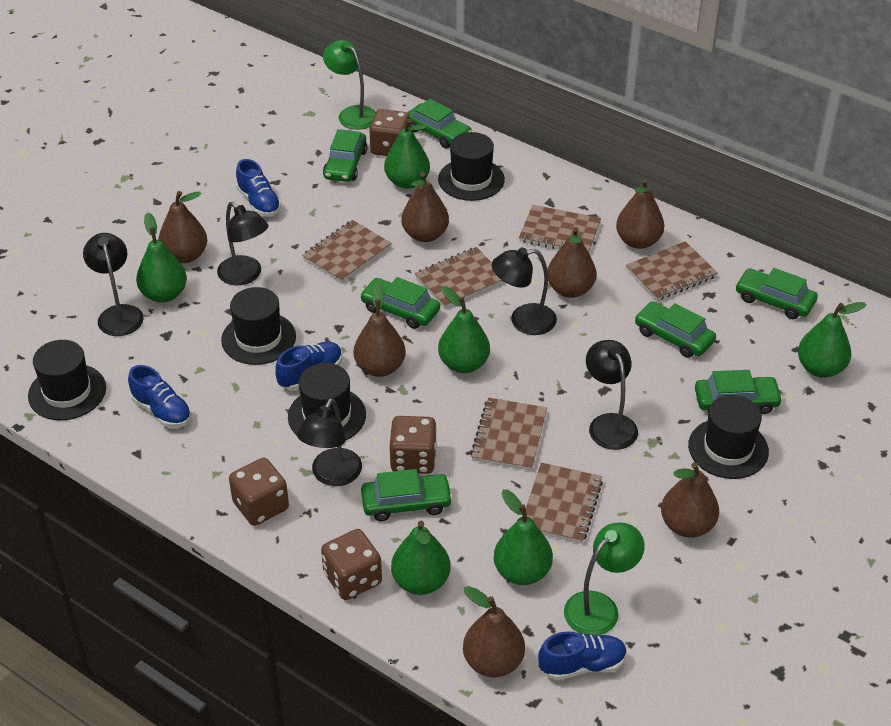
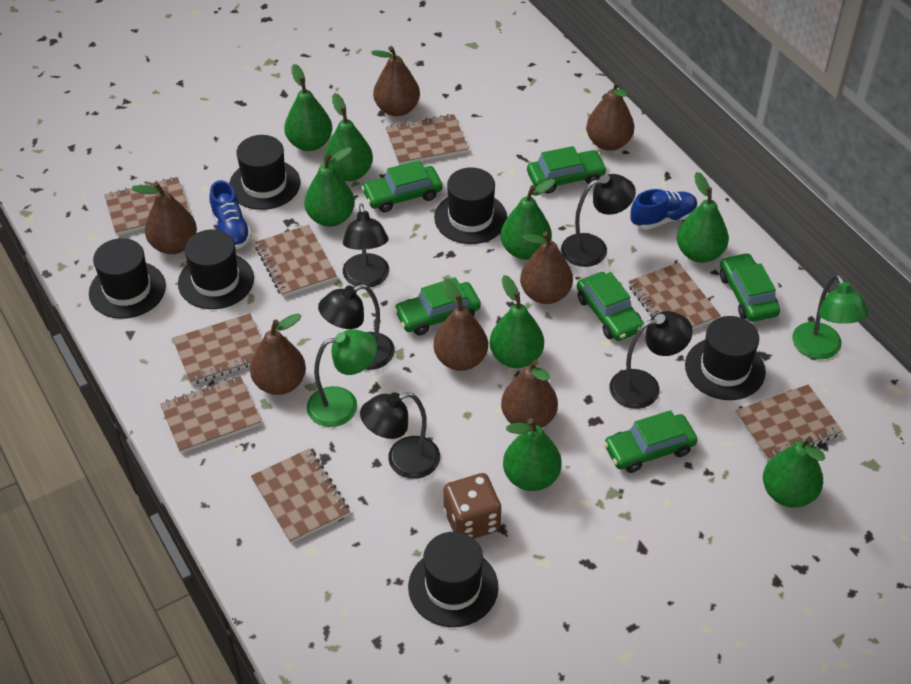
black hat: 5 -> 6
blue shoe: 4 -> 2
brown dice: 4 -> 1
brown notebook: 6 -> 8
green car: 7 -> 6
green pear: 6 -> 8

